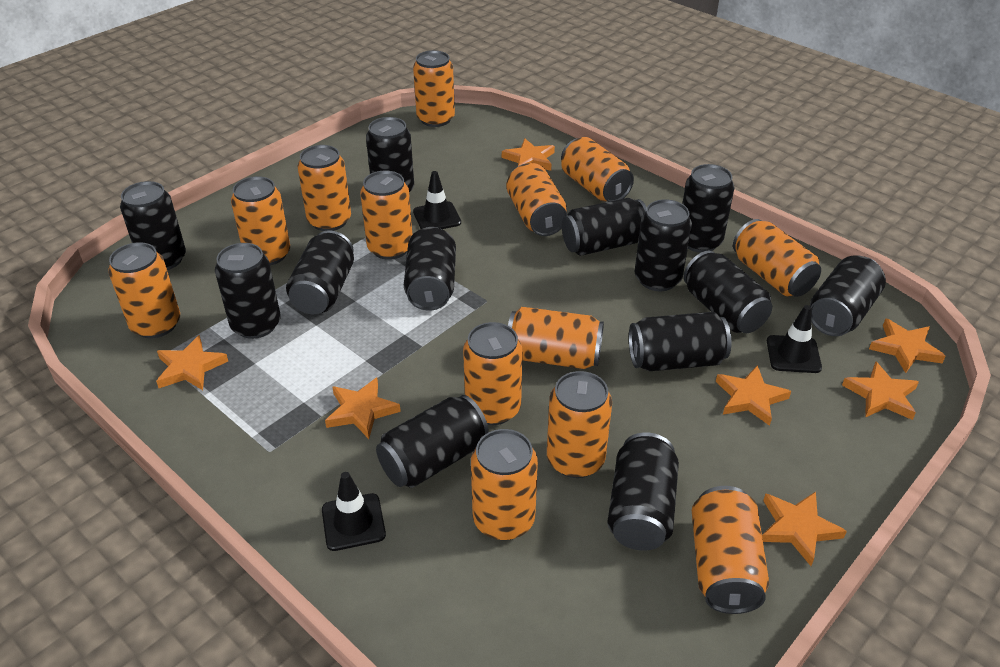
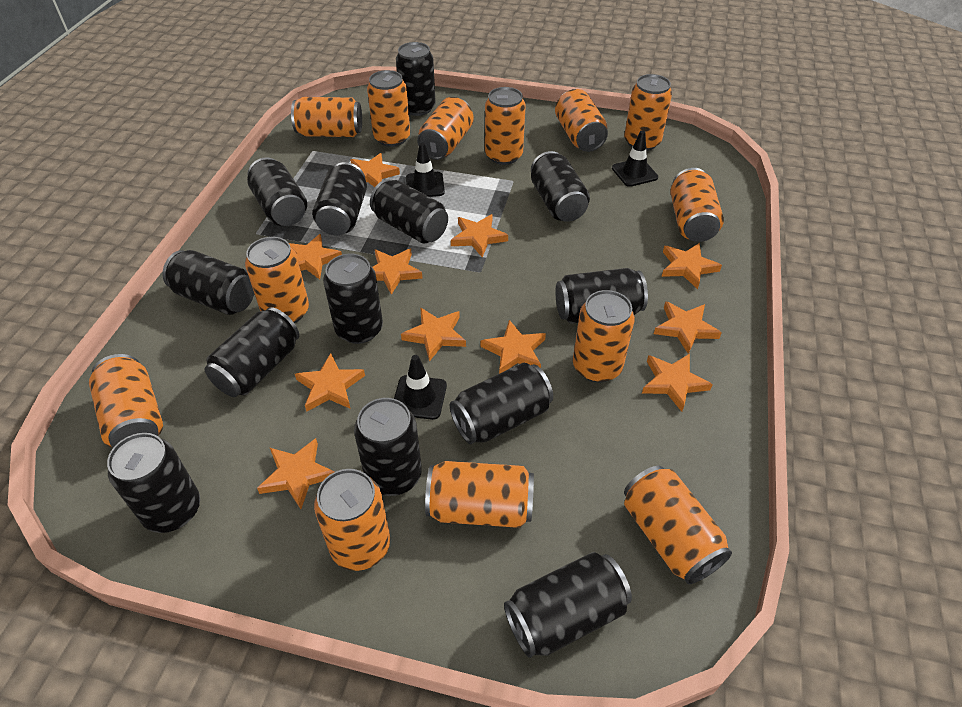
orange star: 7 -> 11

